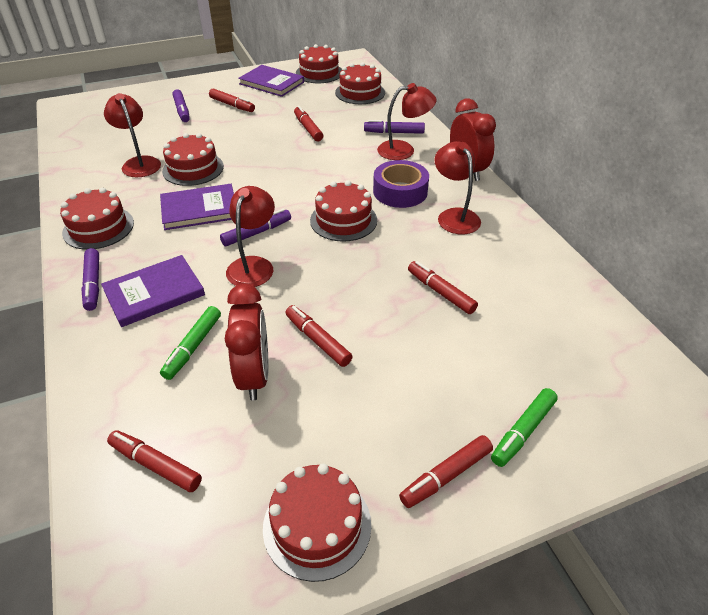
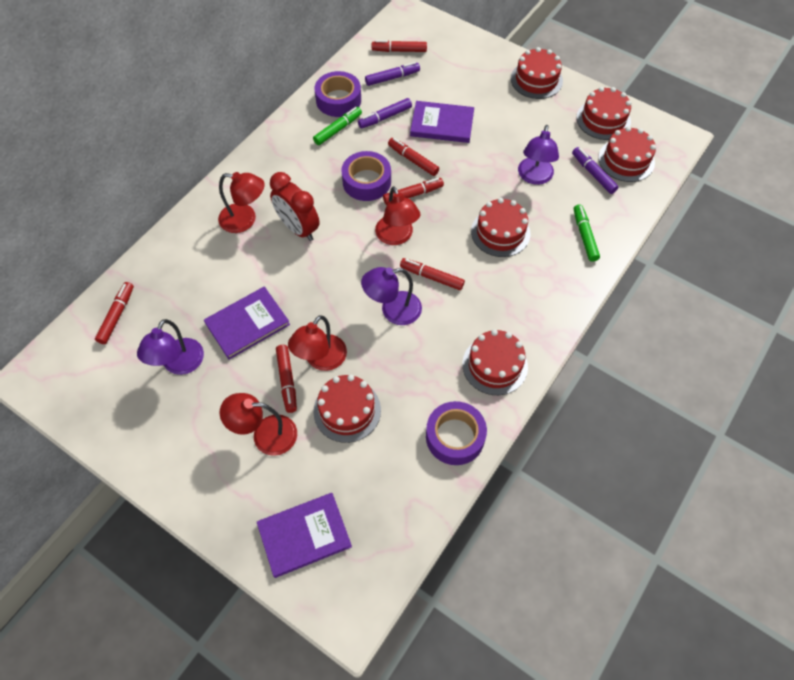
purple lamp: 0 -> 3
purple marker: 4 -> 3
purple tape: 1 -> 3
red clock: 2 -> 1

